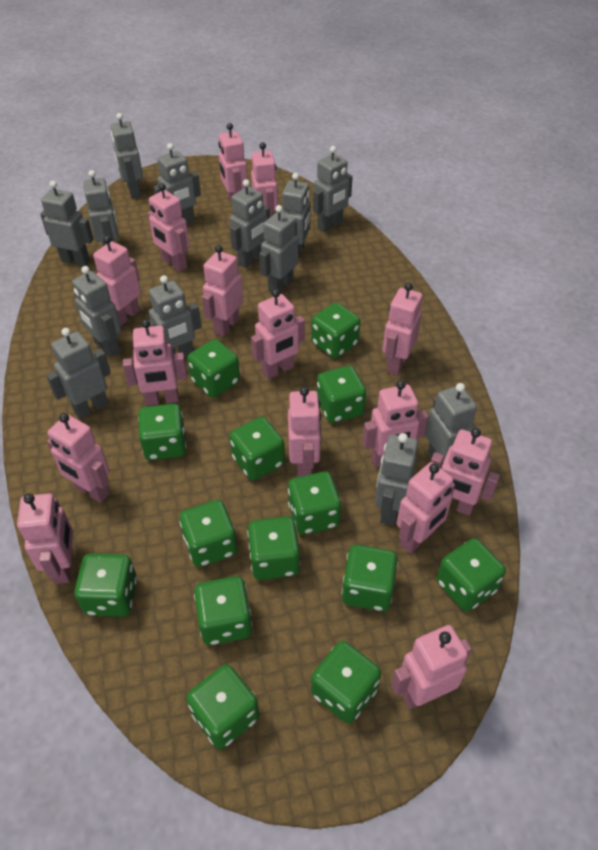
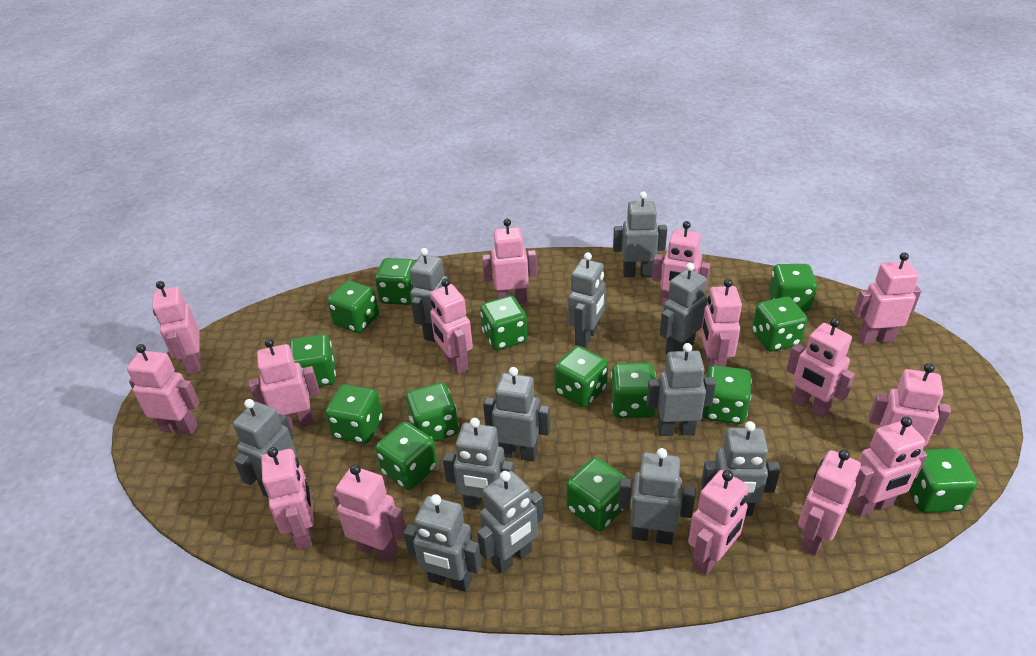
grey robot: 13 -> 12

